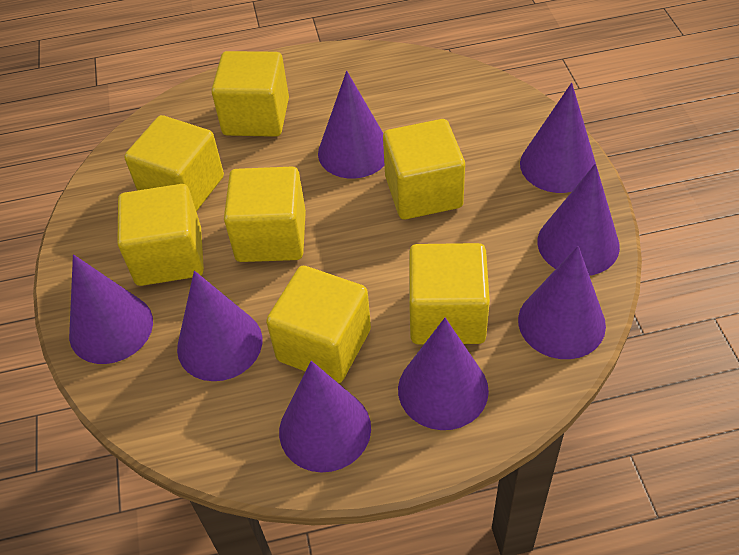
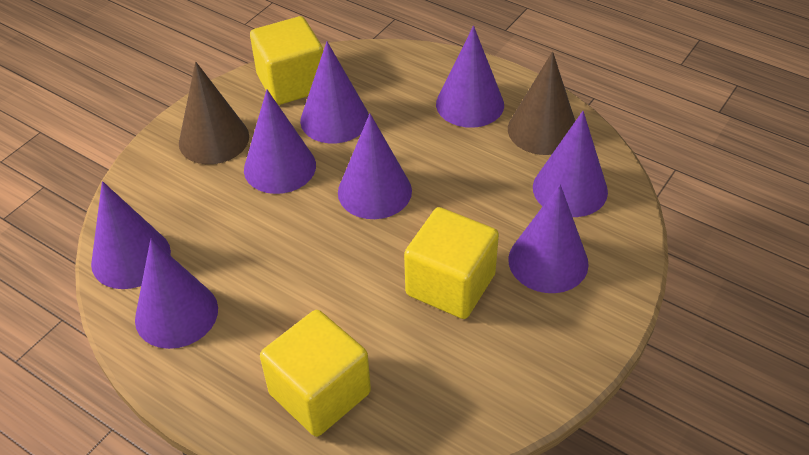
brown cone: 0 -> 2
yellow cube: 7 -> 3

